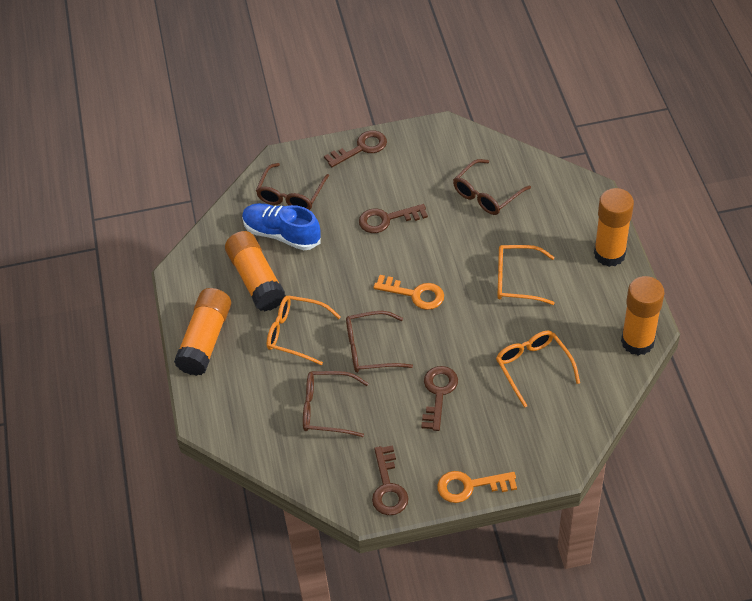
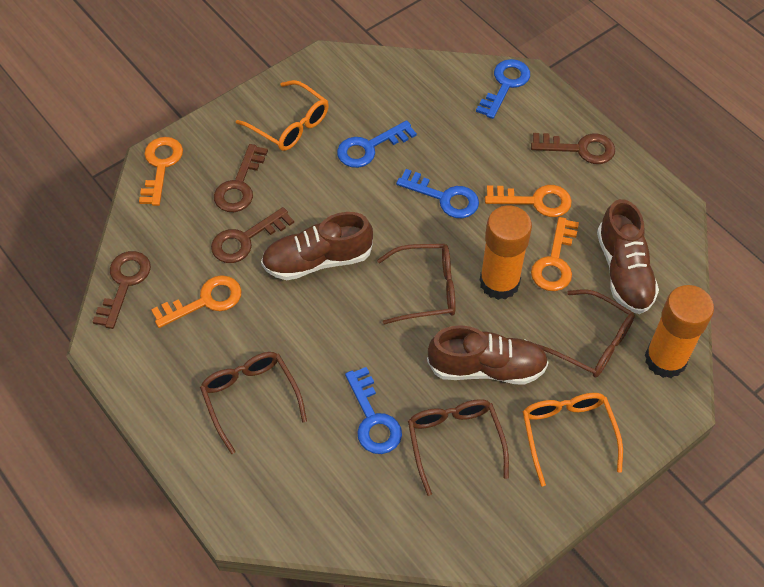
blue key: 0 -> 4
blue shoe: 1 -> 0
brown shoe: 0 -> 3
orange glasses: 3 -> 2
orange glue stick: 4 -> 2
orange key: 2 -> 4

